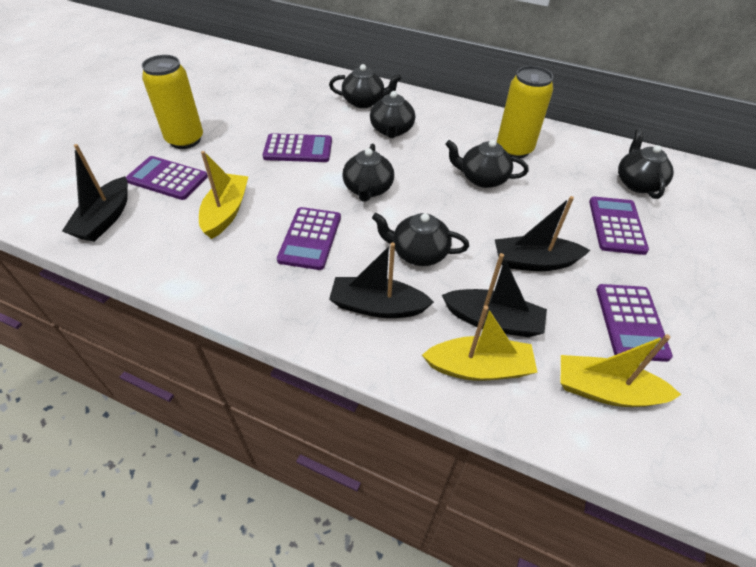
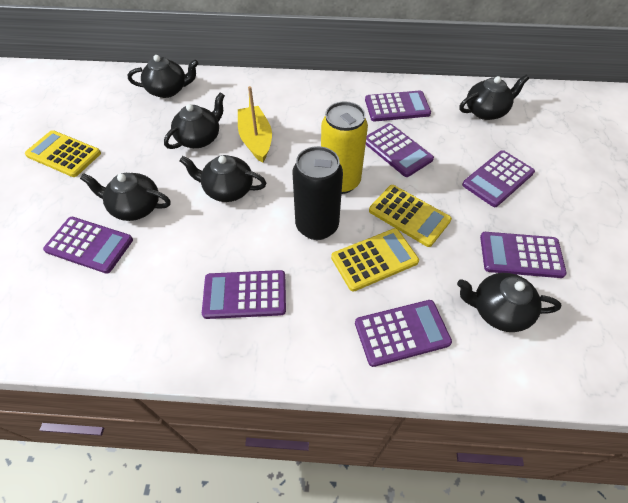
black boat: 4 -> 0
black can: 0 -> 1
purple calculator: 5 -> 7
yellow boat: 3 -> 1
yellow calculator: 0 -> 3
yellow can: 2 -> 1

